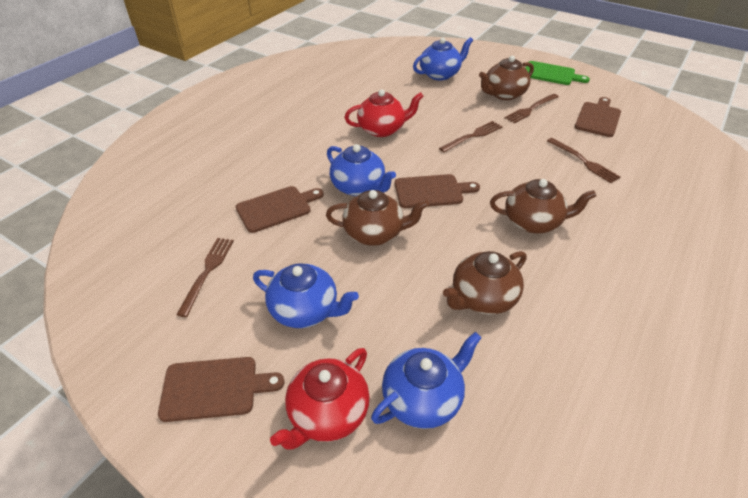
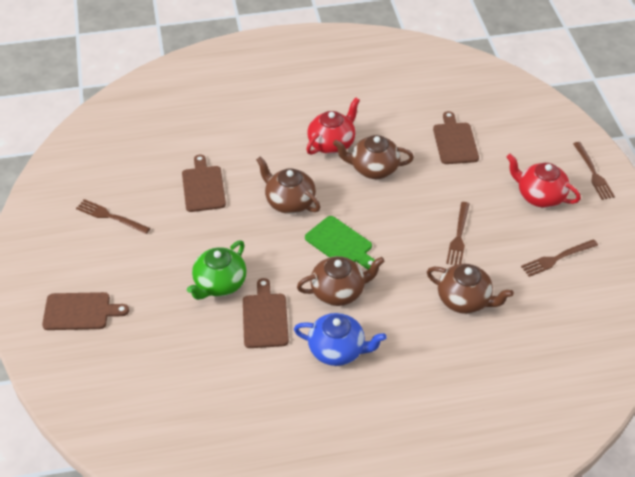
blue teapot: 4 -> 1
green teapot: 0 -> 1

